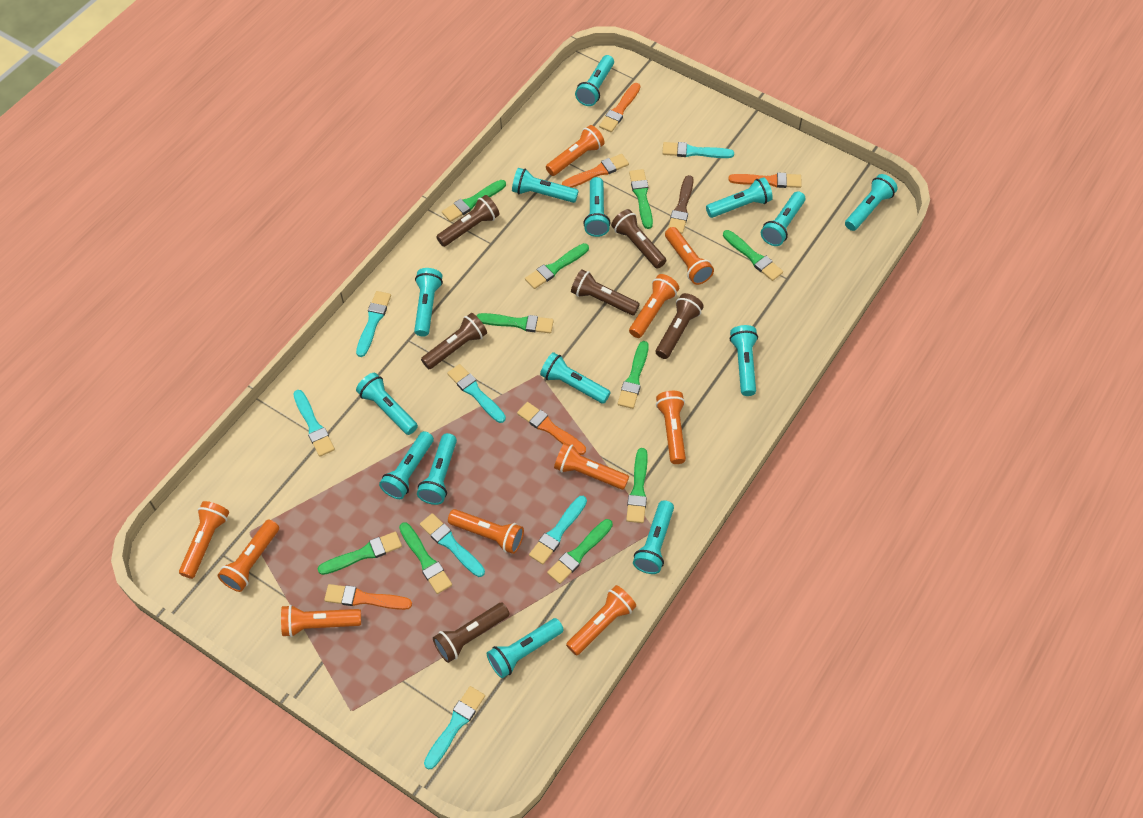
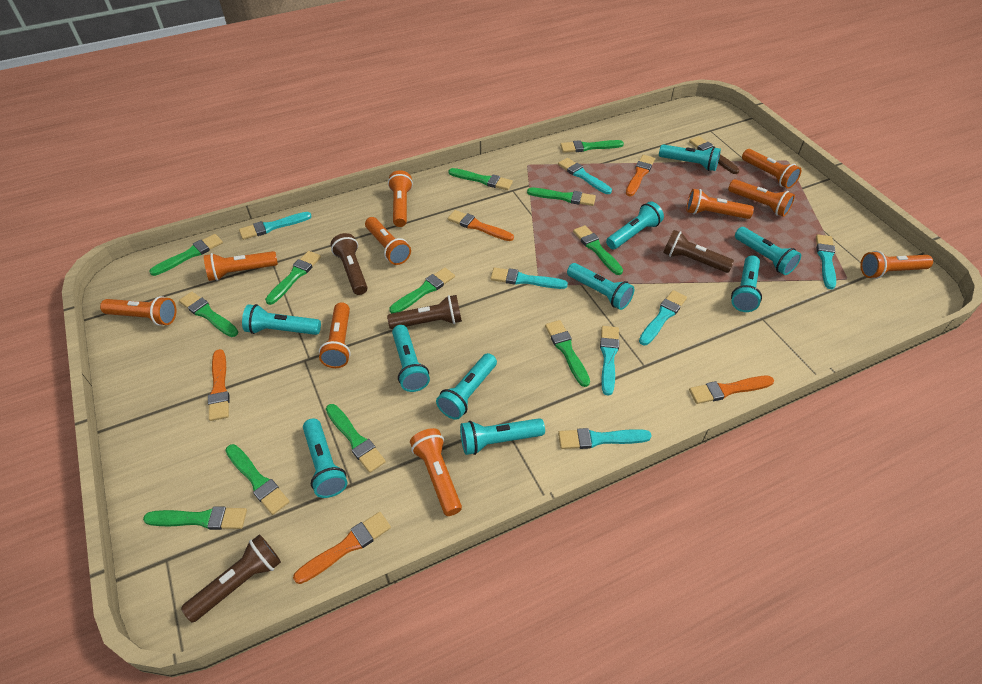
brown flashlight: 6 -> 4
green brush: 10 -> 12
turquoise flashlight: 14 -> 10

